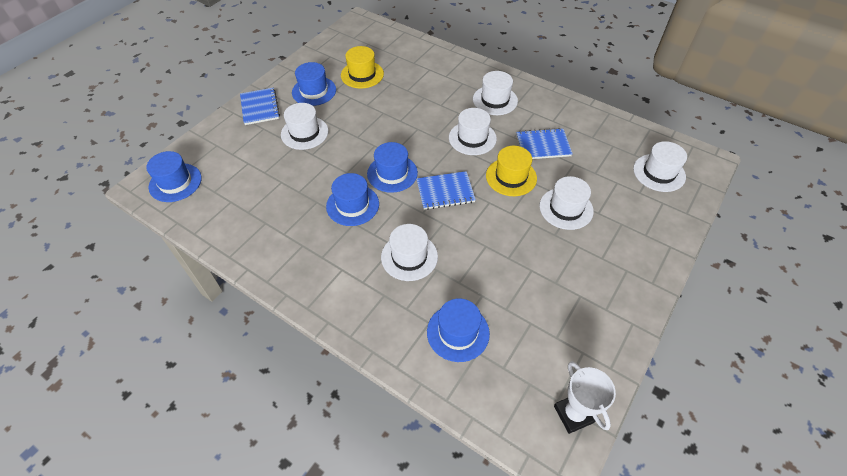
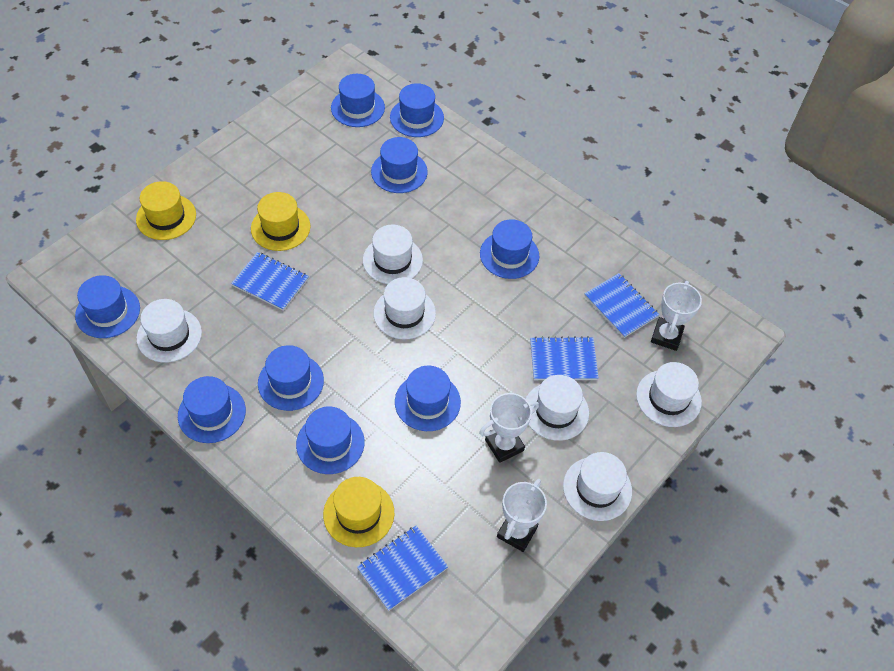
blue hat: 5 -> 9
blue notebook: 3 -> 4
white trophy: 1 -> 3
yellow hat: 2 -> 3

